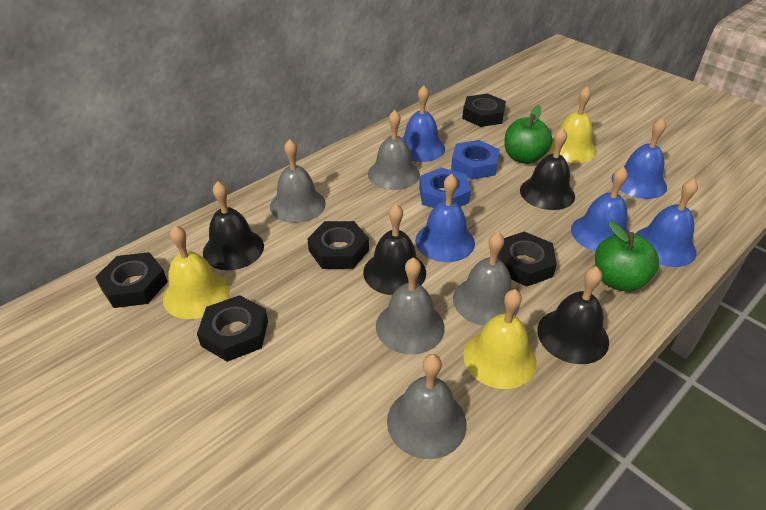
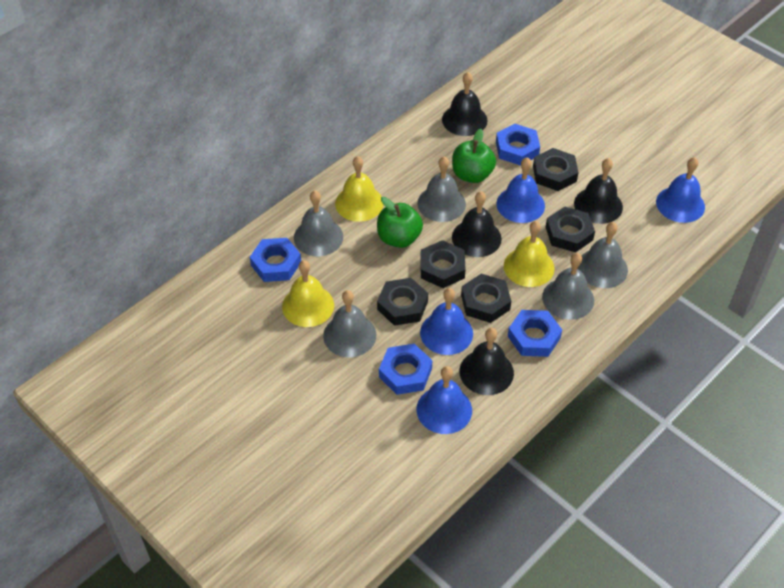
blue bell: 5 -> 4
blue nut: 2 -> 4

